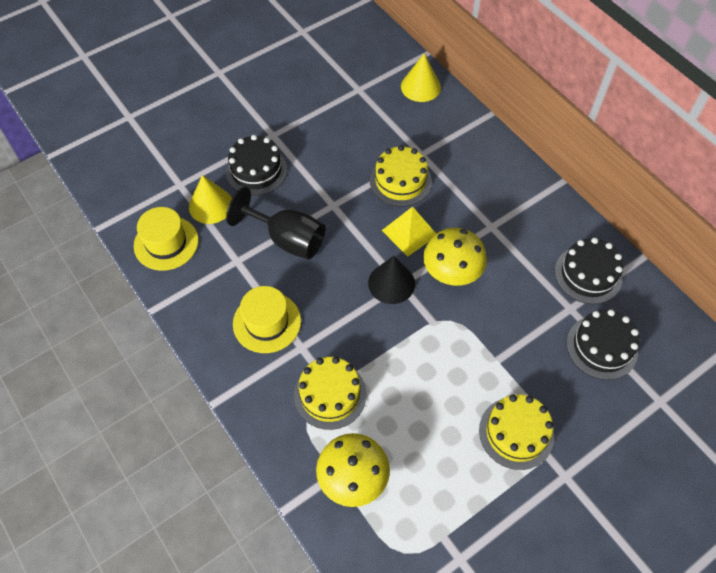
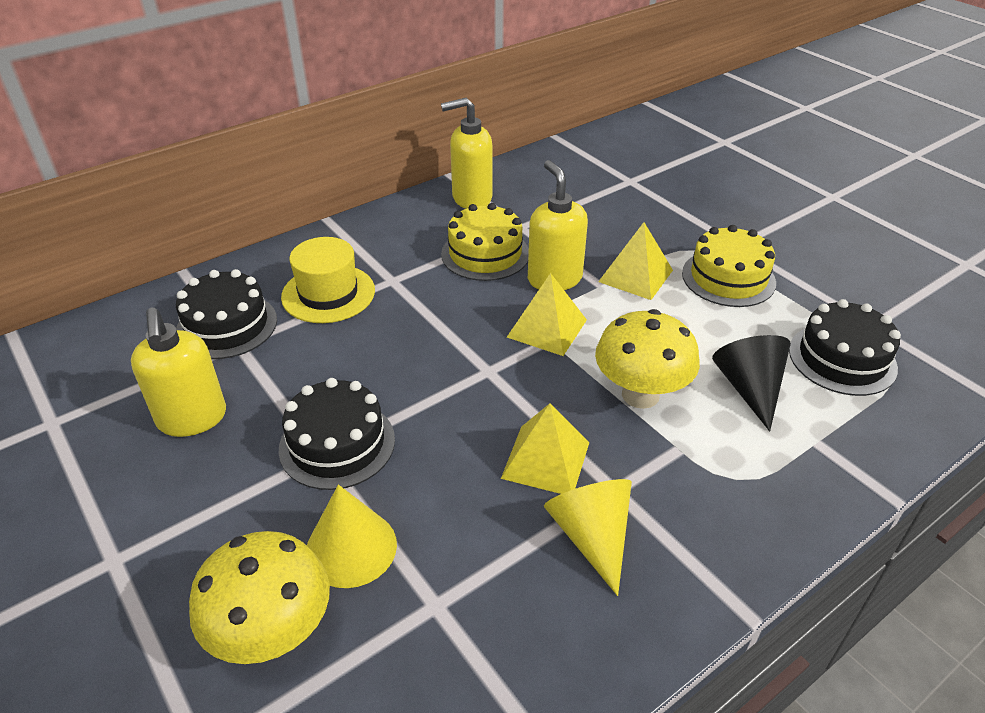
black goblet: 1 -> 0
yellow cake: 3 -> 2
yellow hat: 2 -> 1
yellow pyramid: 1 -> 3
yellow soap dispenser: 0 -> 3

